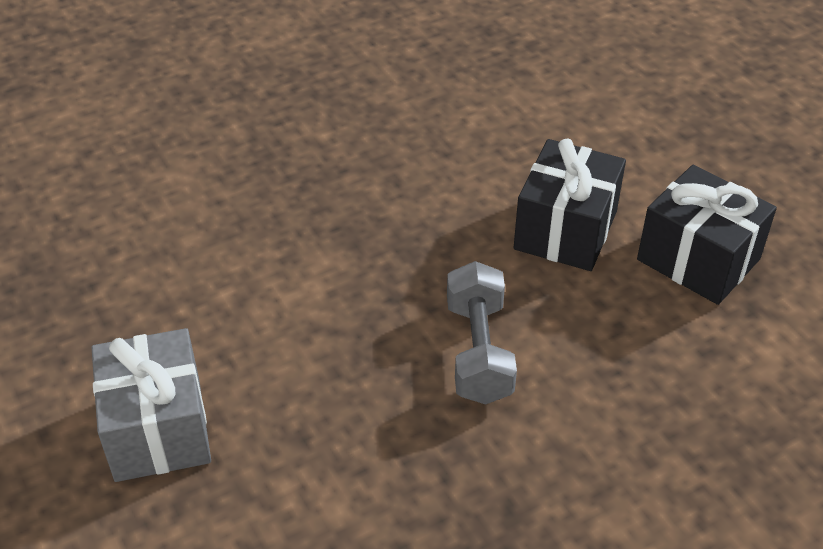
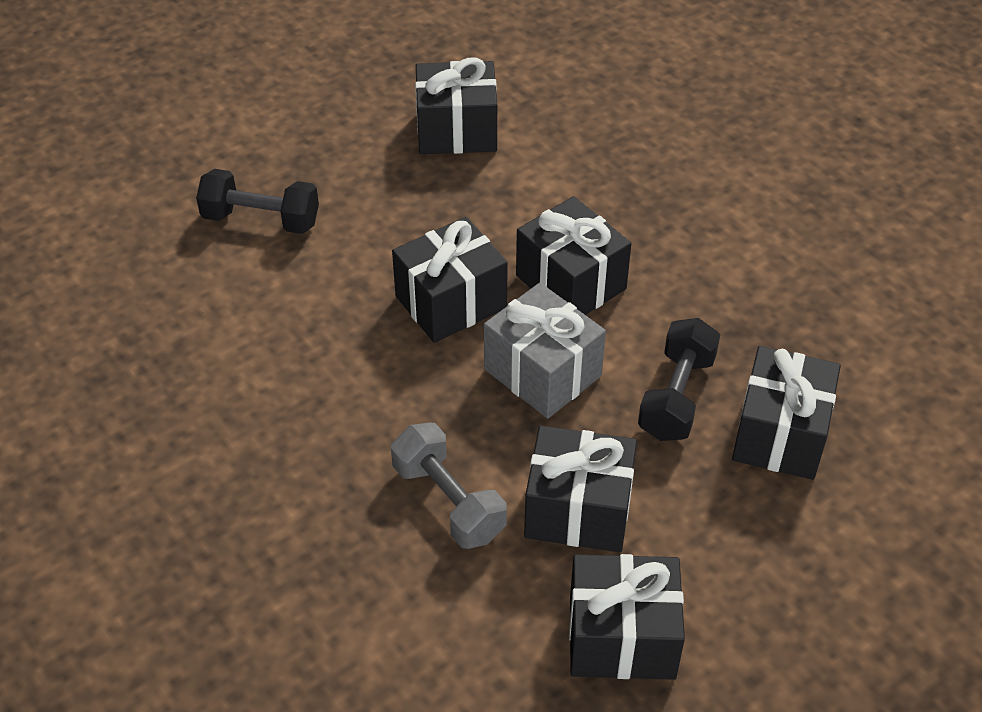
black dumbbell: 0 -> 2
black gift: 2 -> 6

